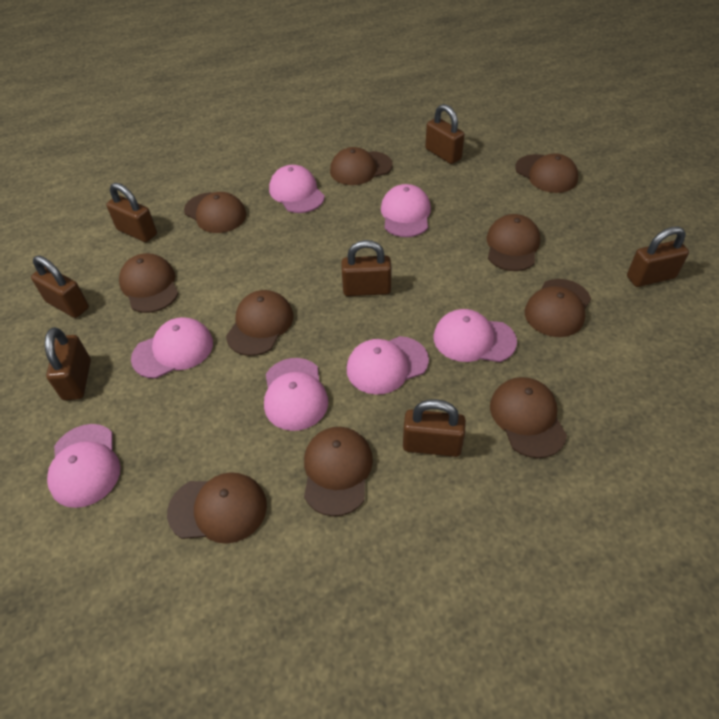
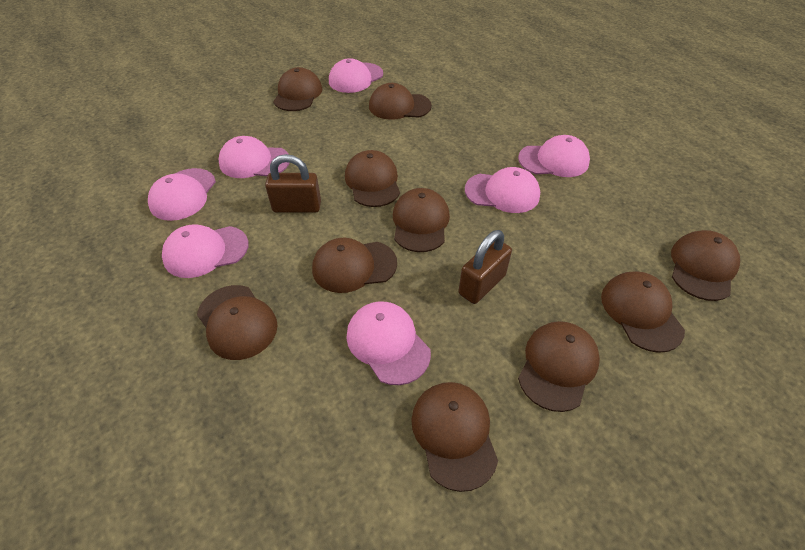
brown padlock: 7 -> 2

